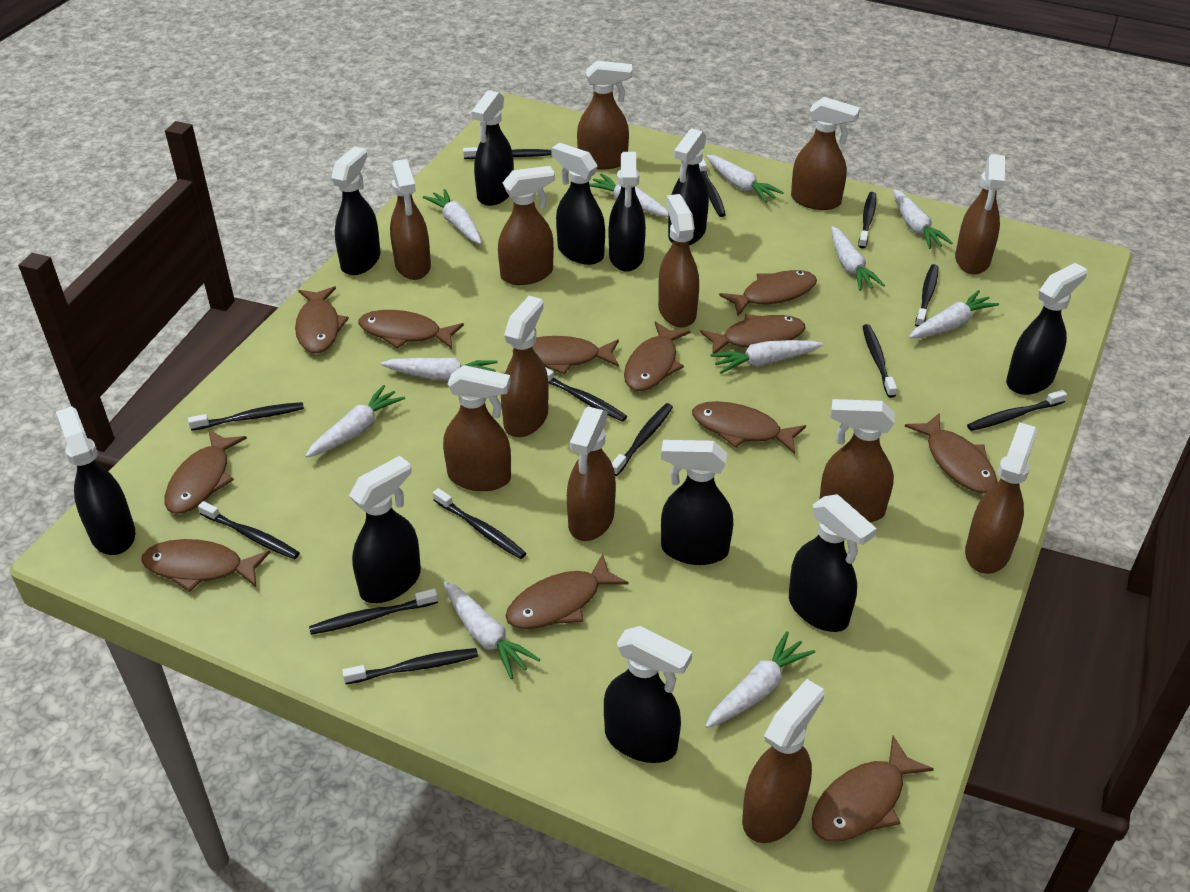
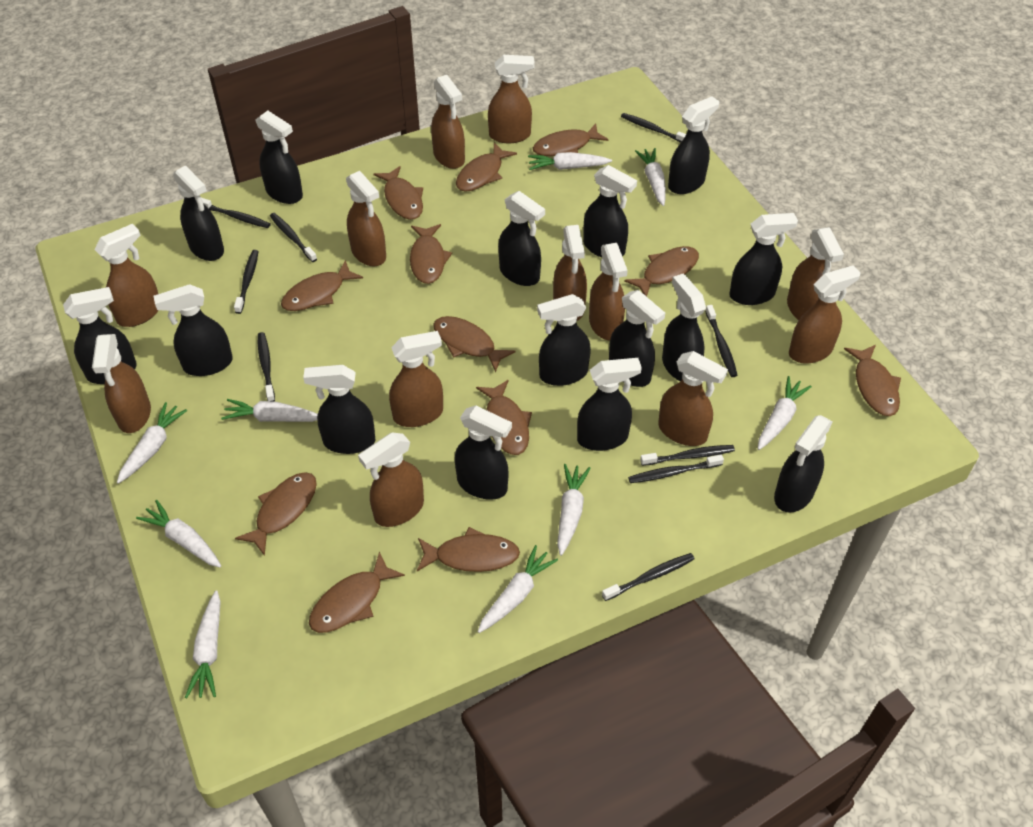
black spray bottle: 11 -> 15
black toothbrush: 13 -> 9
white carrot: 11 -> 9

